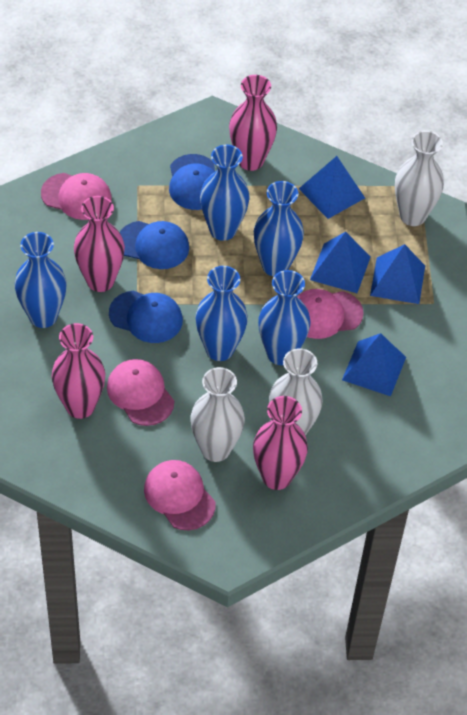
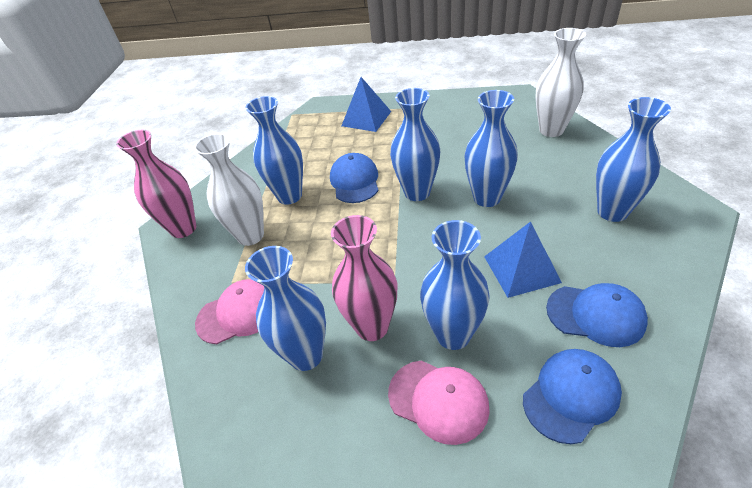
blue pyramid: 4 -> 2
blue vase: 5 -> 6
pink cap: 4 -> 2
pink vase: 4 -> 2
white vase: 3 -> 2

